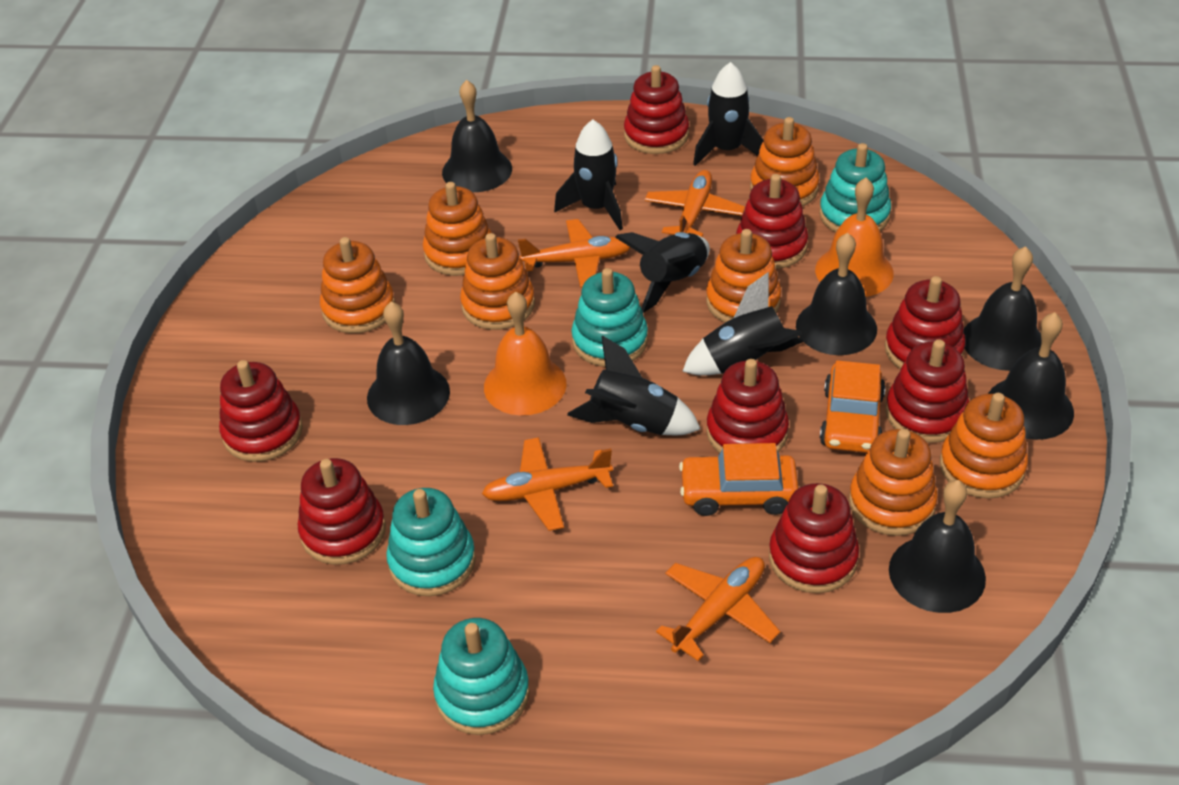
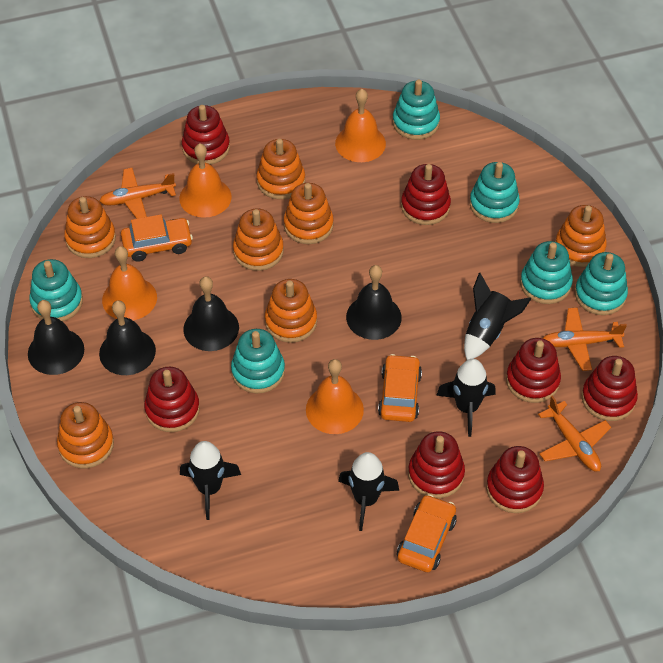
black bell: 6 -> 4
black rocket: 5 -> 4
orange bell: 2 -> 4
orange car: 2 -> 3
orange plane: 4 -> 3
red stacking toy: 8 -> 7
turquoise stacking toy: 4 -> 6

